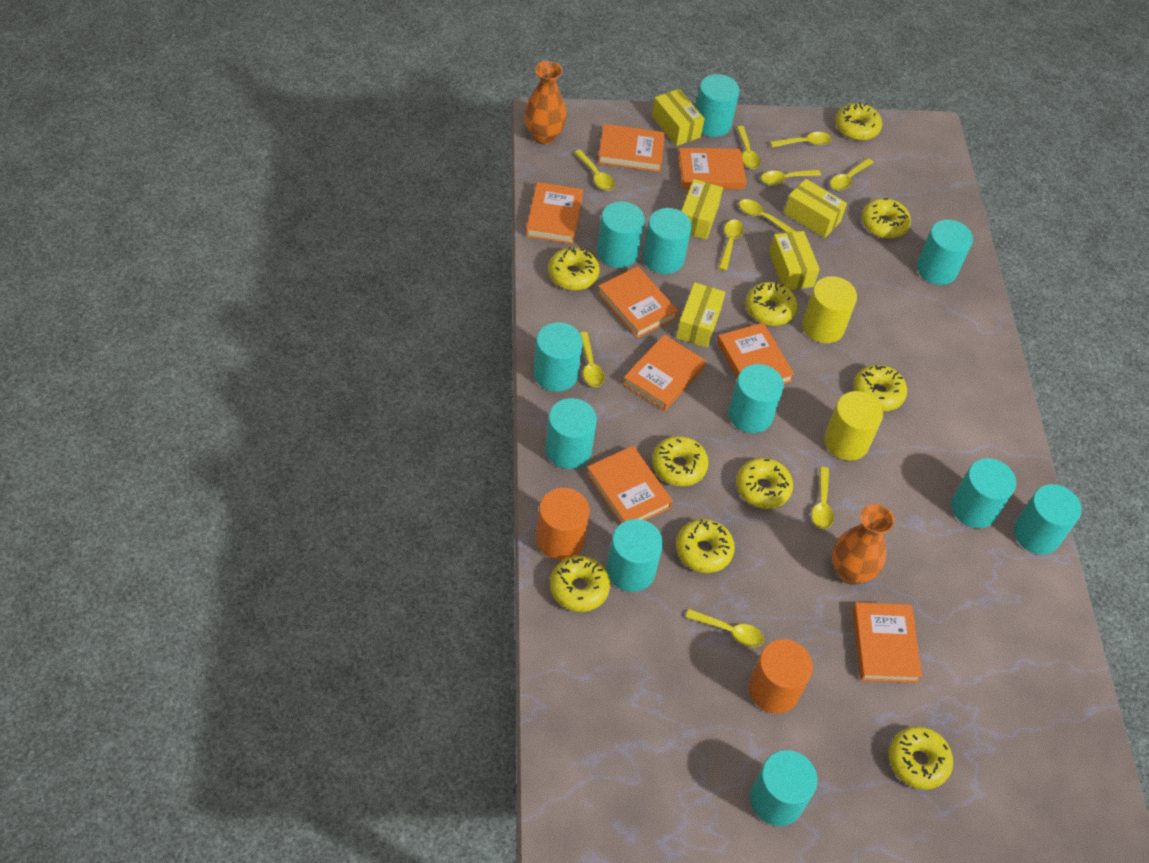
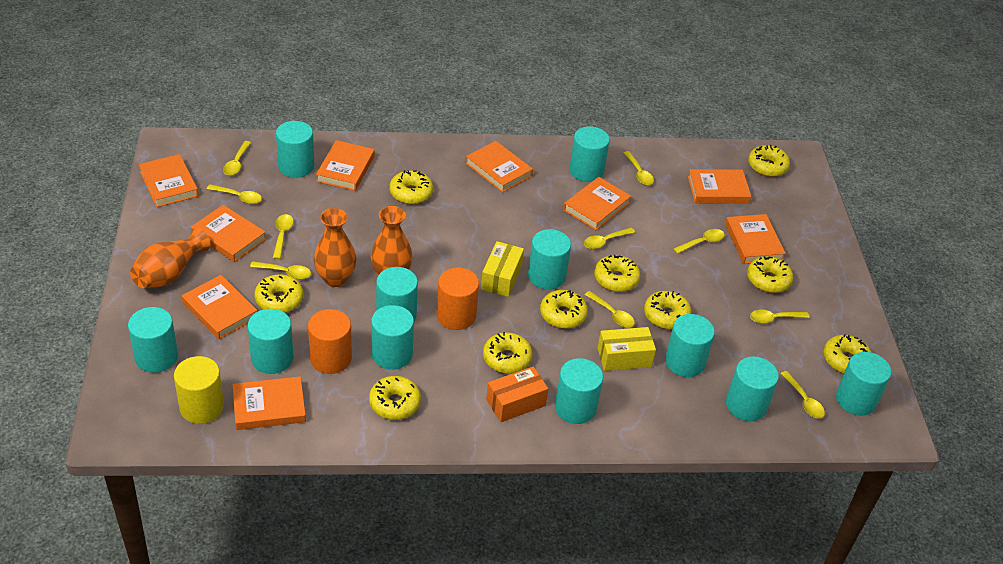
orange book: 8 -> 9
orange box: 0 -> 1
orange vase: 2 -> 3
yellow box: 5 -> 2
yellow cylinder: 2 -> 1

